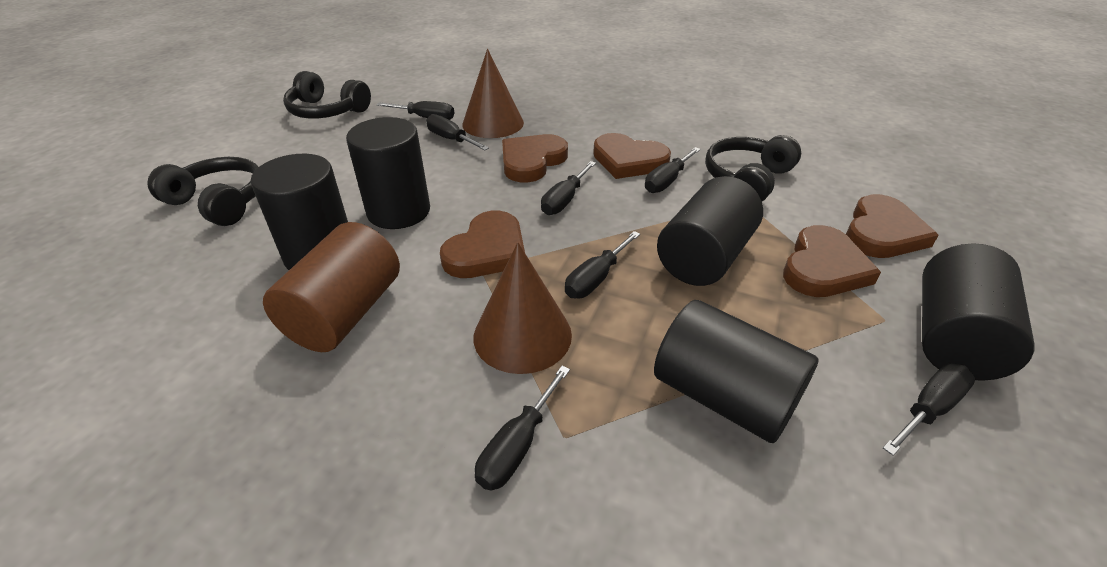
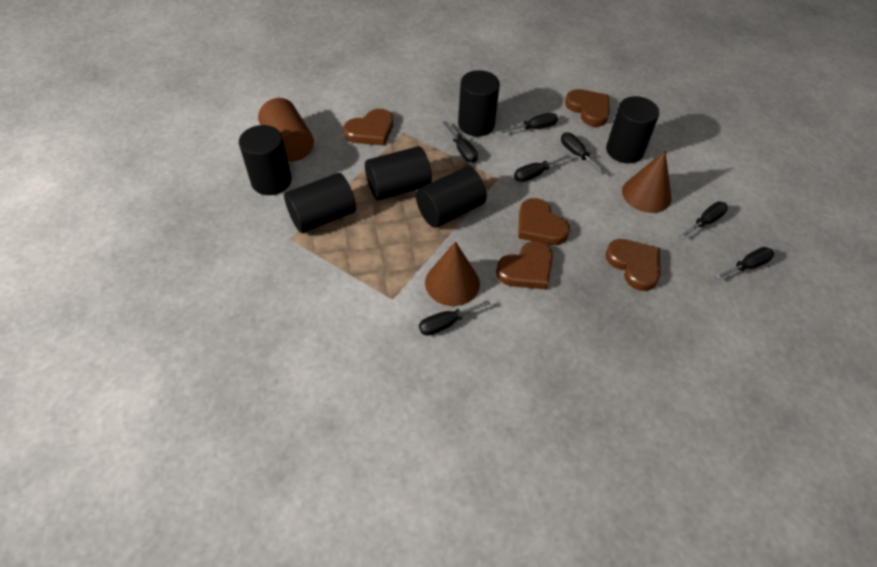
black cylinder: 5 -> 6
black headphones: 3 -> 0

